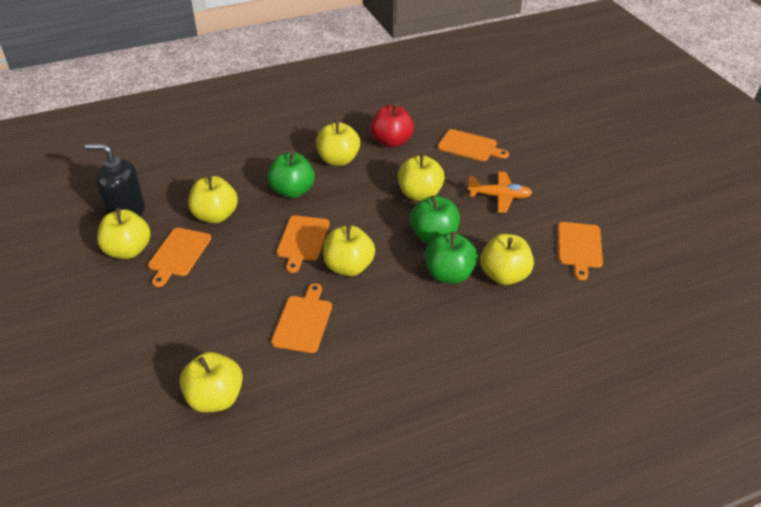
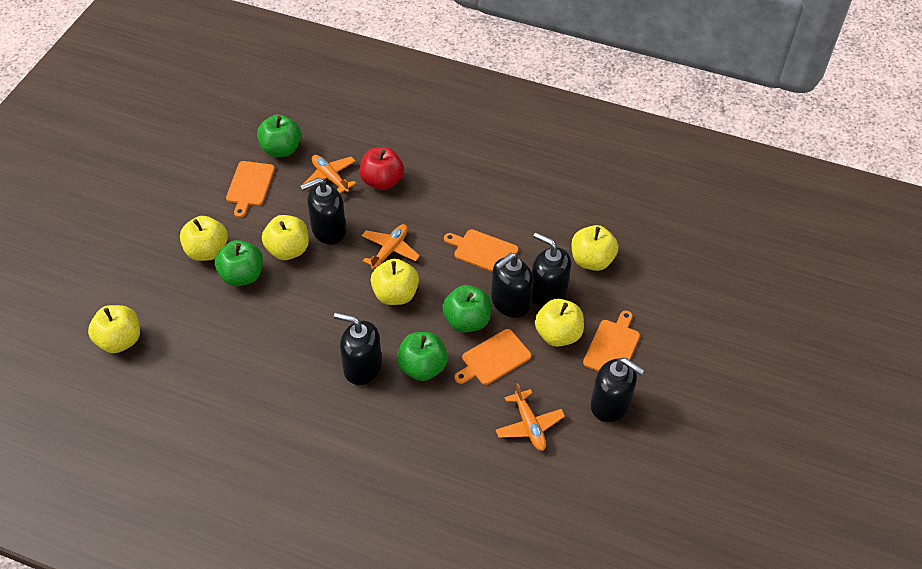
black soap dispenser: 1 -> 5
green apple: 3 -> 4
orange cutting board: 5 -> 4
orange plane: 1 -> 3
yellow apple: 7 -> 6

